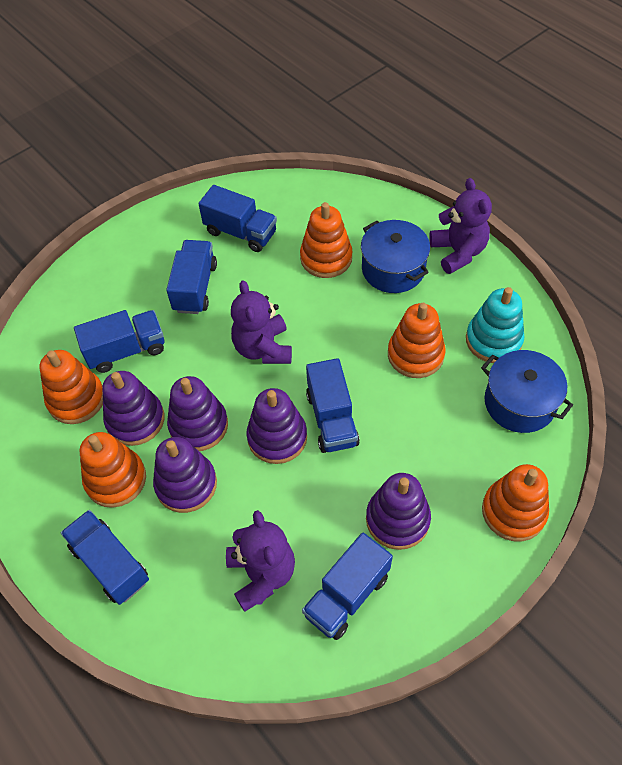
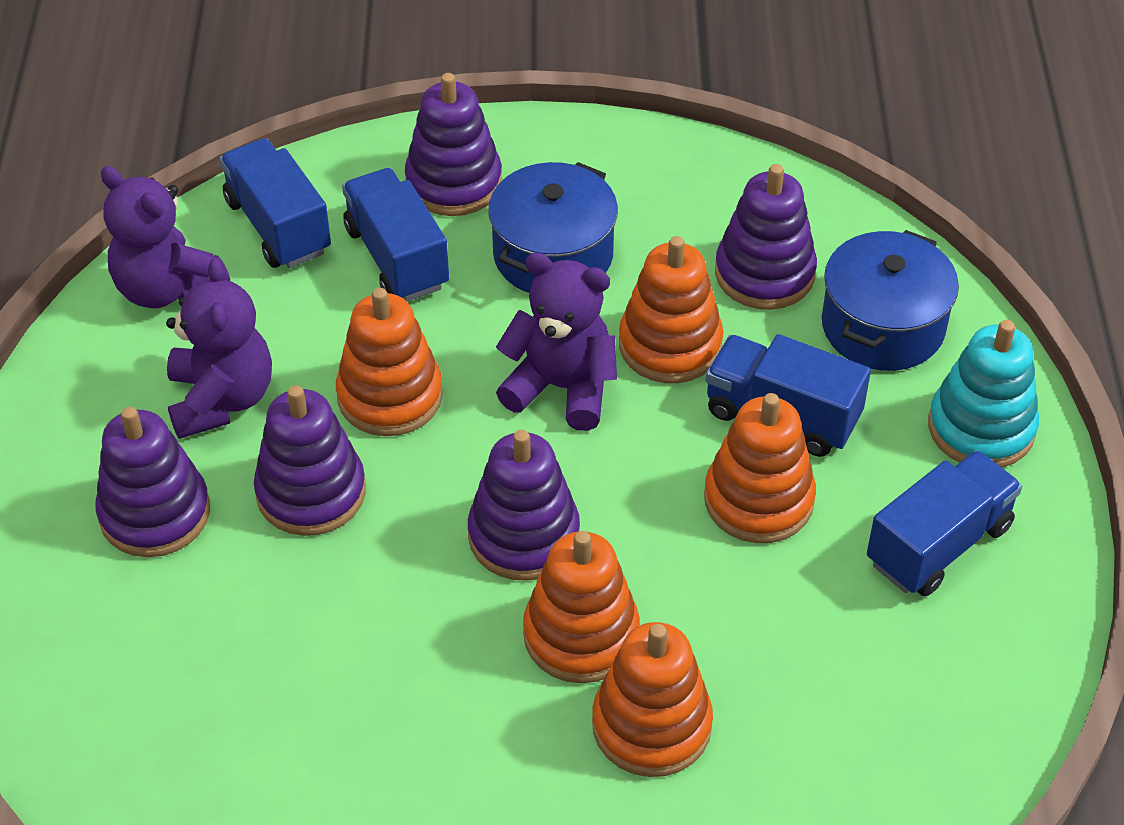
blue truck: 6 -> 4

